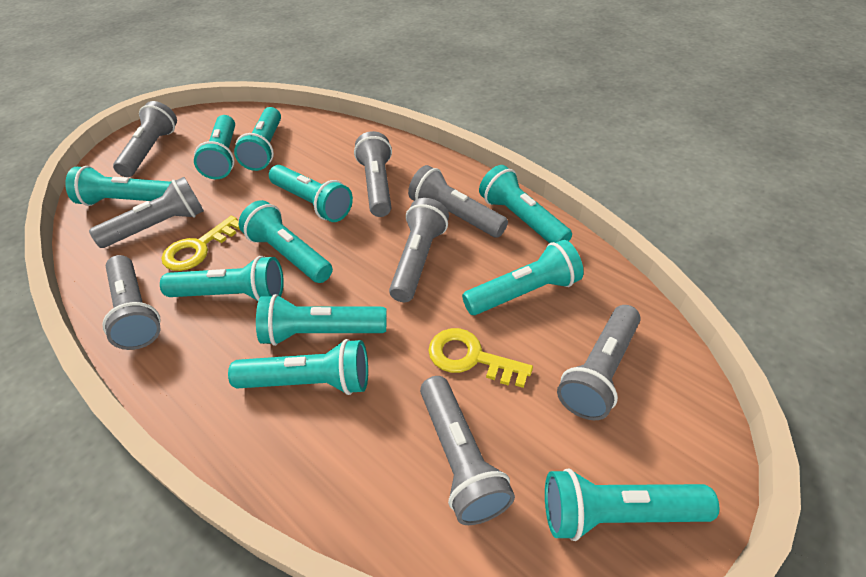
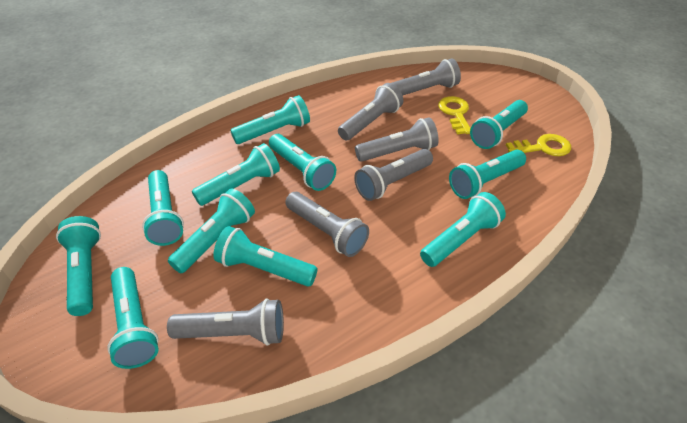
grey flashlight: 8 -> 6

